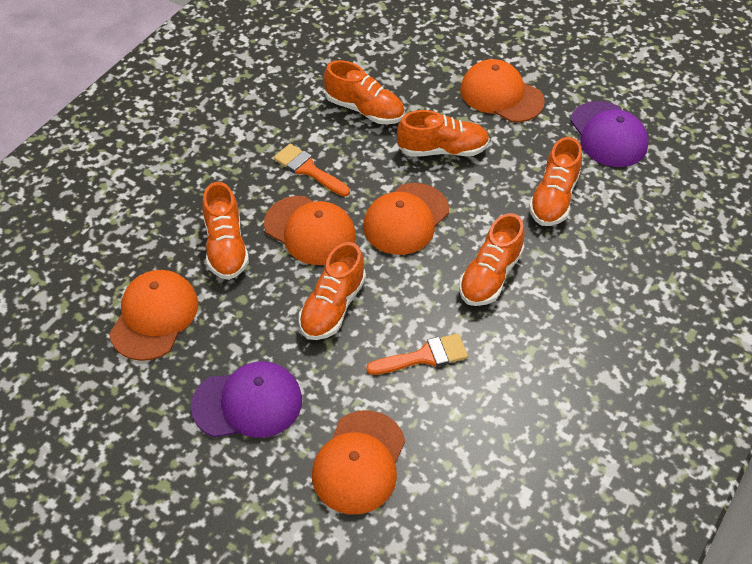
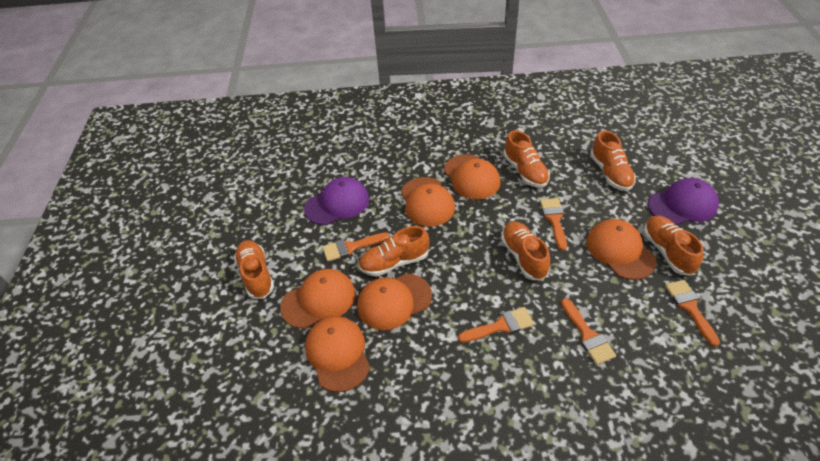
orange brush: 2 -> 5
orange cap: 5 -> 6

